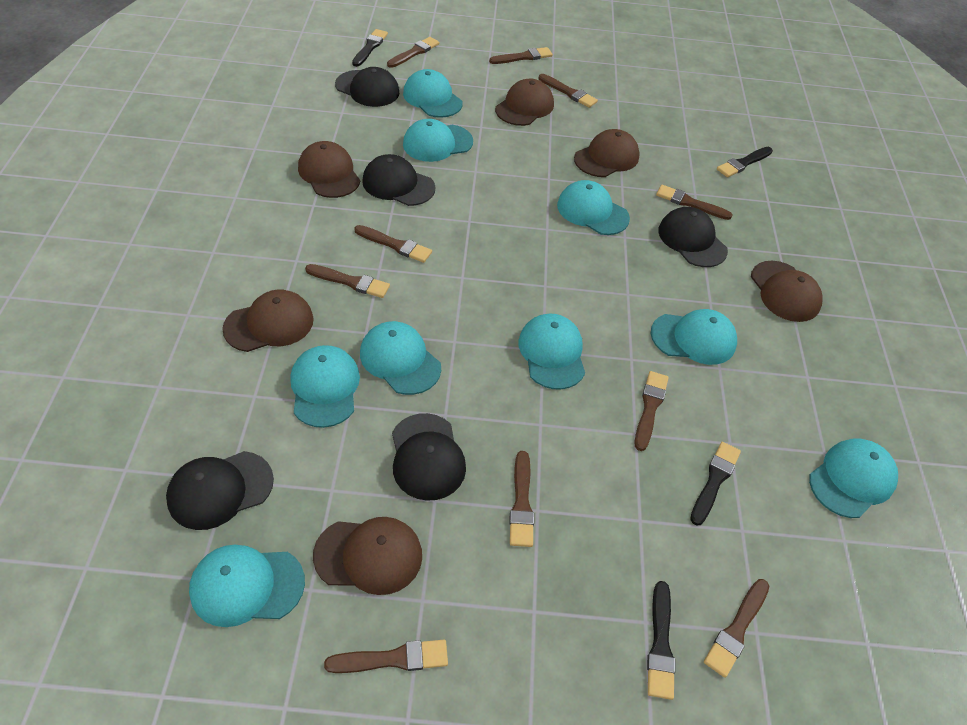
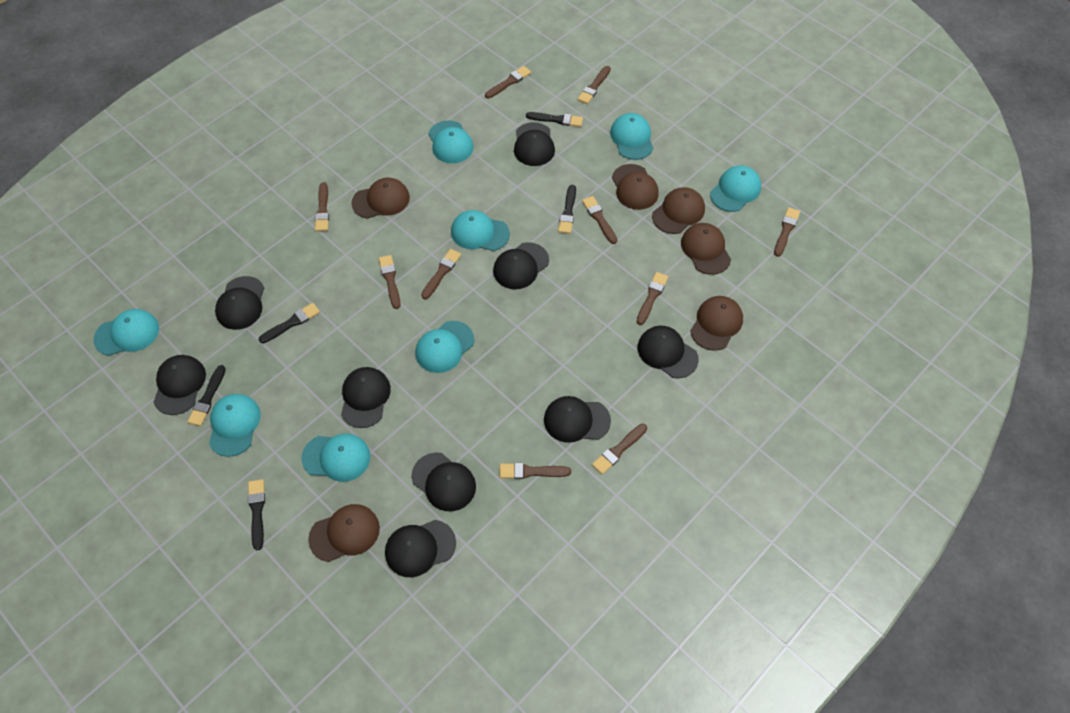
black brush: 4 -> 5
black cap: 5 -> 9
turquoise cap: 9 -> 8

